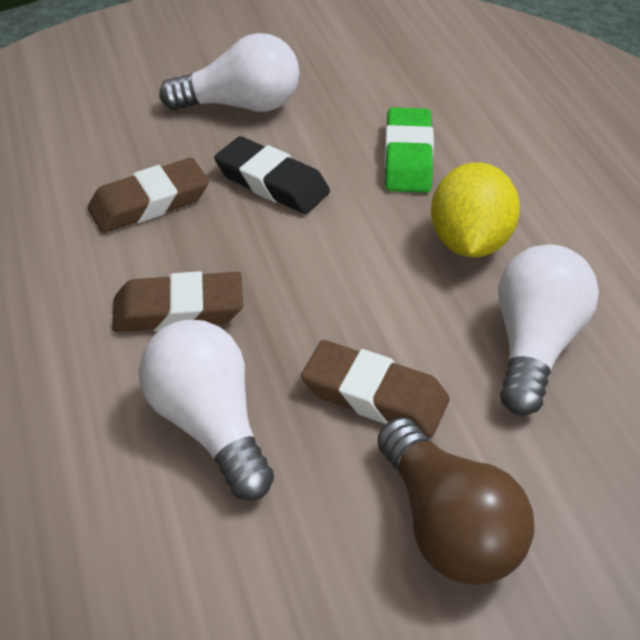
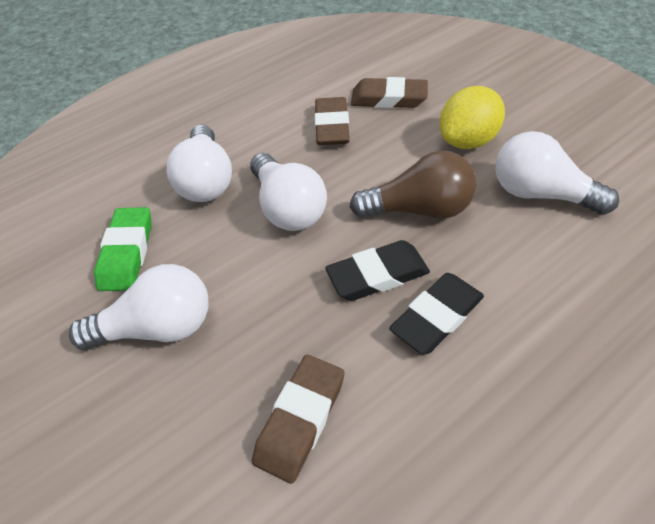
black eraser: 1 -> 2
white light bulb: 3 -> 4

